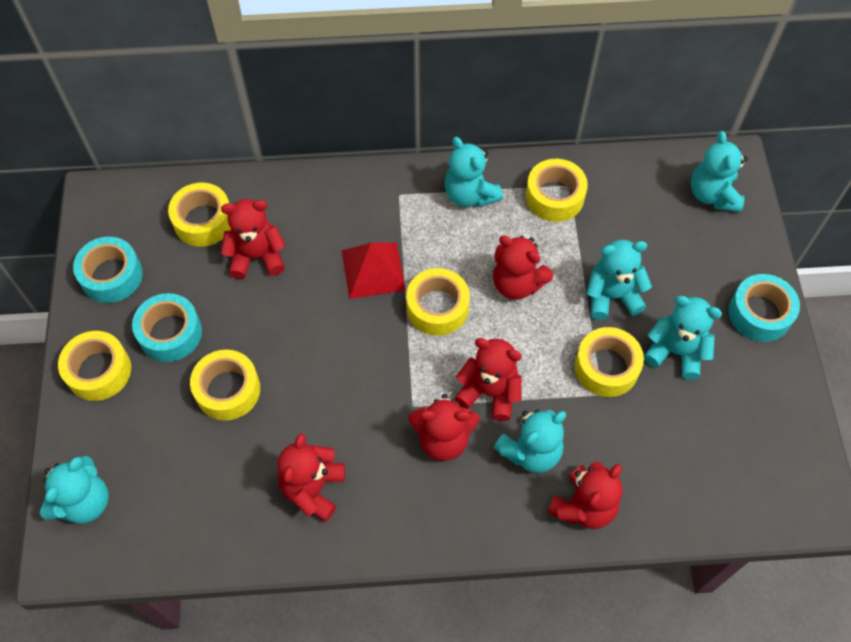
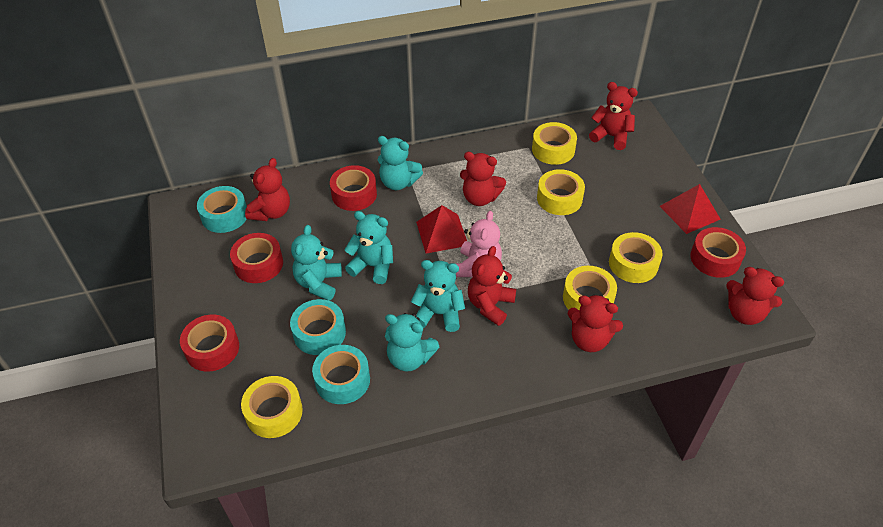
pink teddy bear: 0 -> 1
red pyramid: 1 -> 2
red tape: 0 -> 4
turquoise teddy bear: 6 -> 5
yellow tape: 6 -> 5

